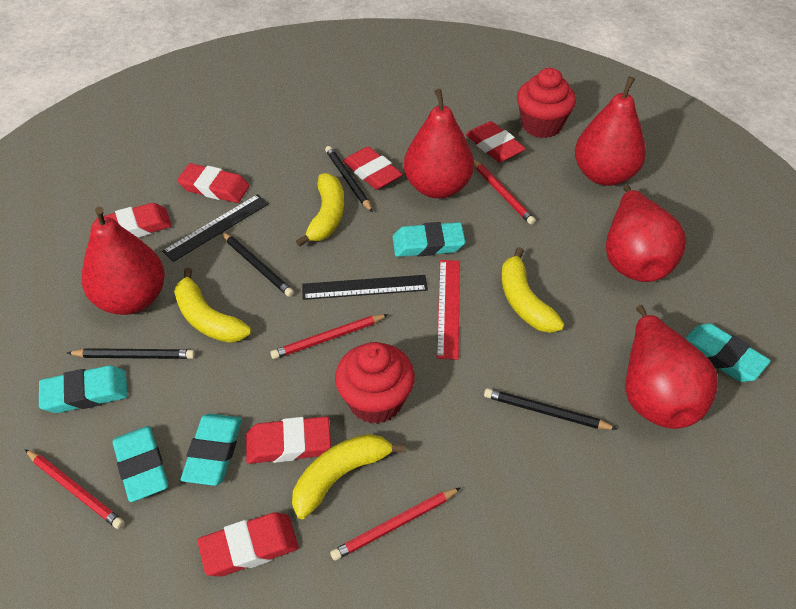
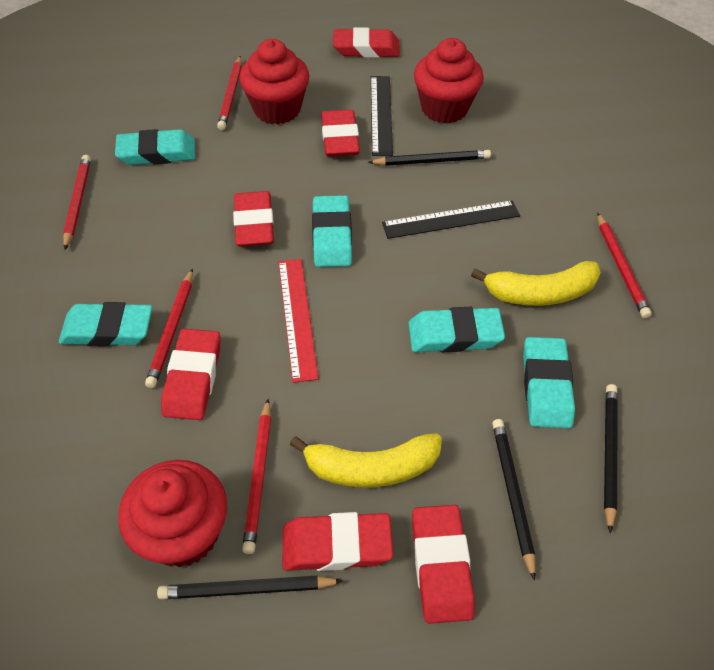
red cupcake: 2 -> 3
red pear: 5 -> 0
red pencil: 4 -> 5
yellow banana: 4 -> 2

